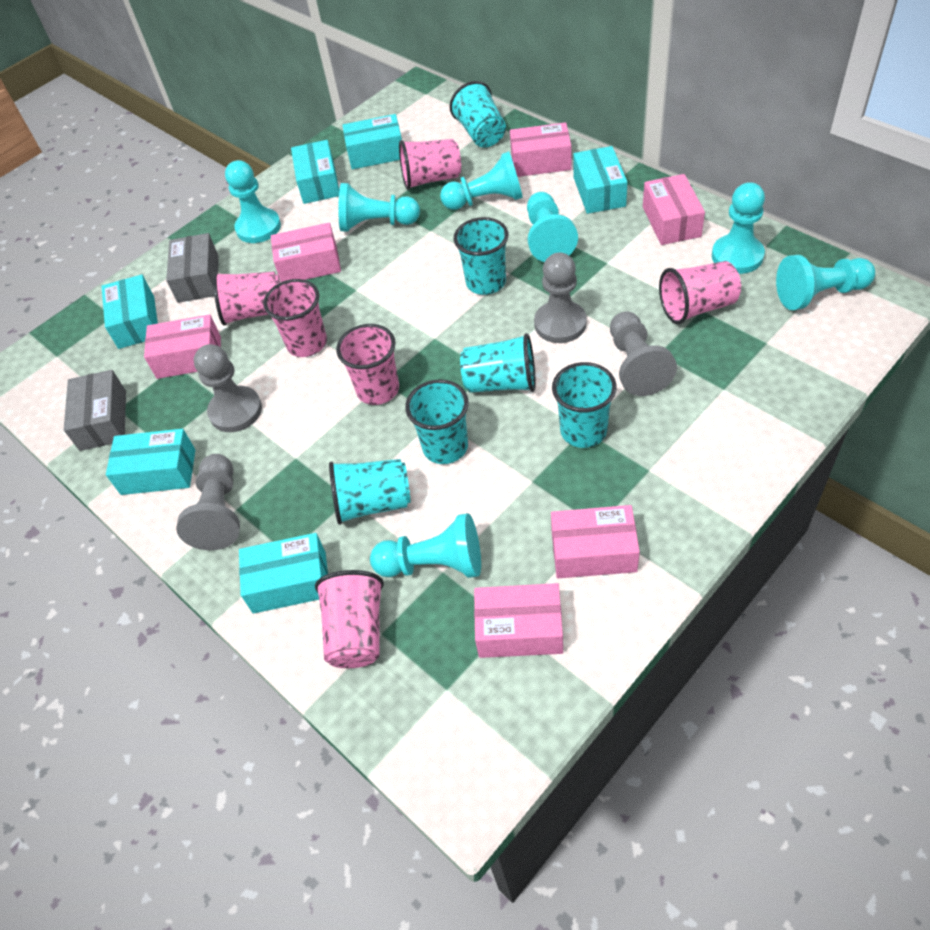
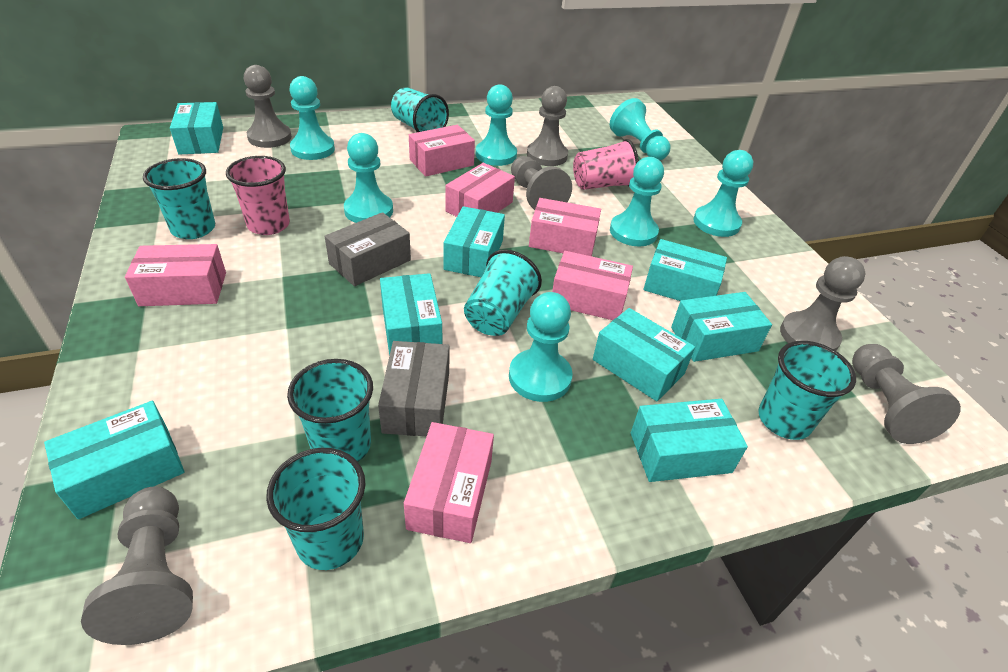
grey pawn: 4 -> 6
pink cup: 6 -> 2
turquoise box: 6 -> 8

